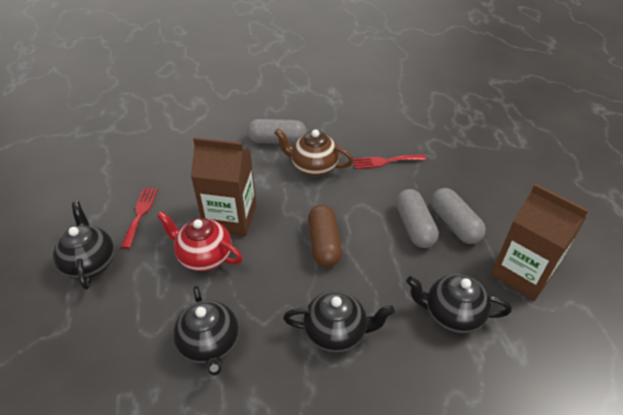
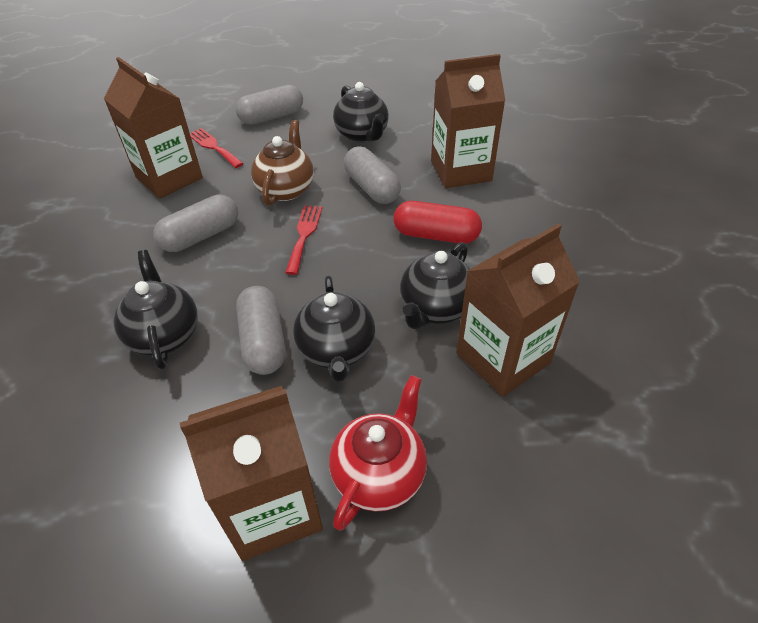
brown capsule: 1 -> 0
brown carton: 2 -> 4
grey capsule: 3 -> 4
red capsule: 0 -> 1

